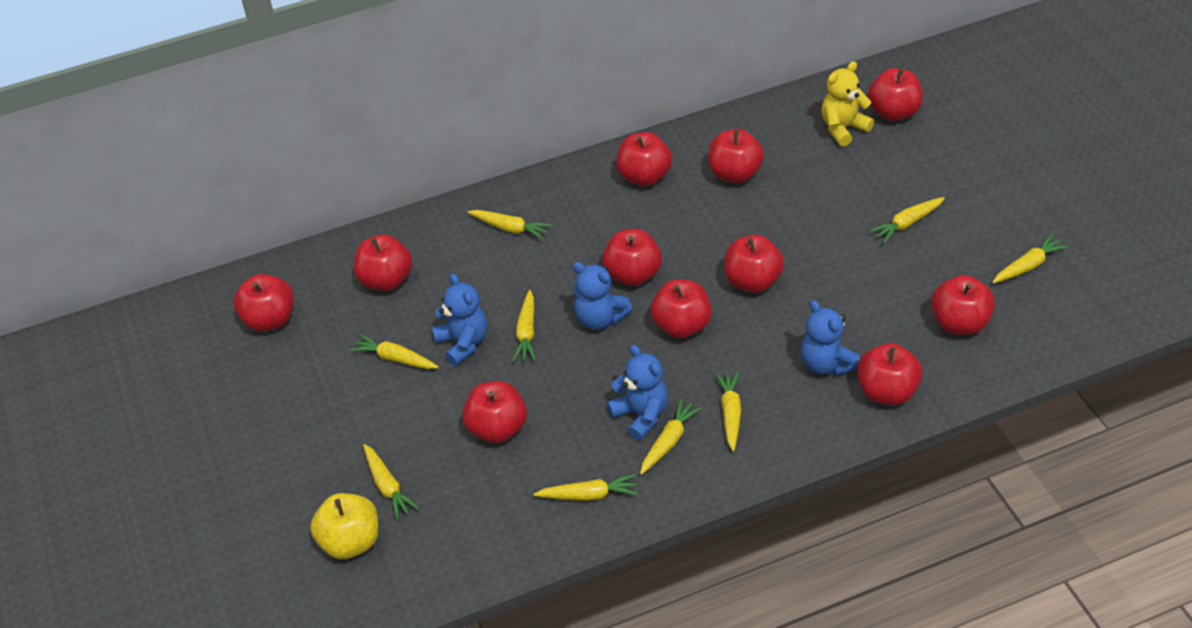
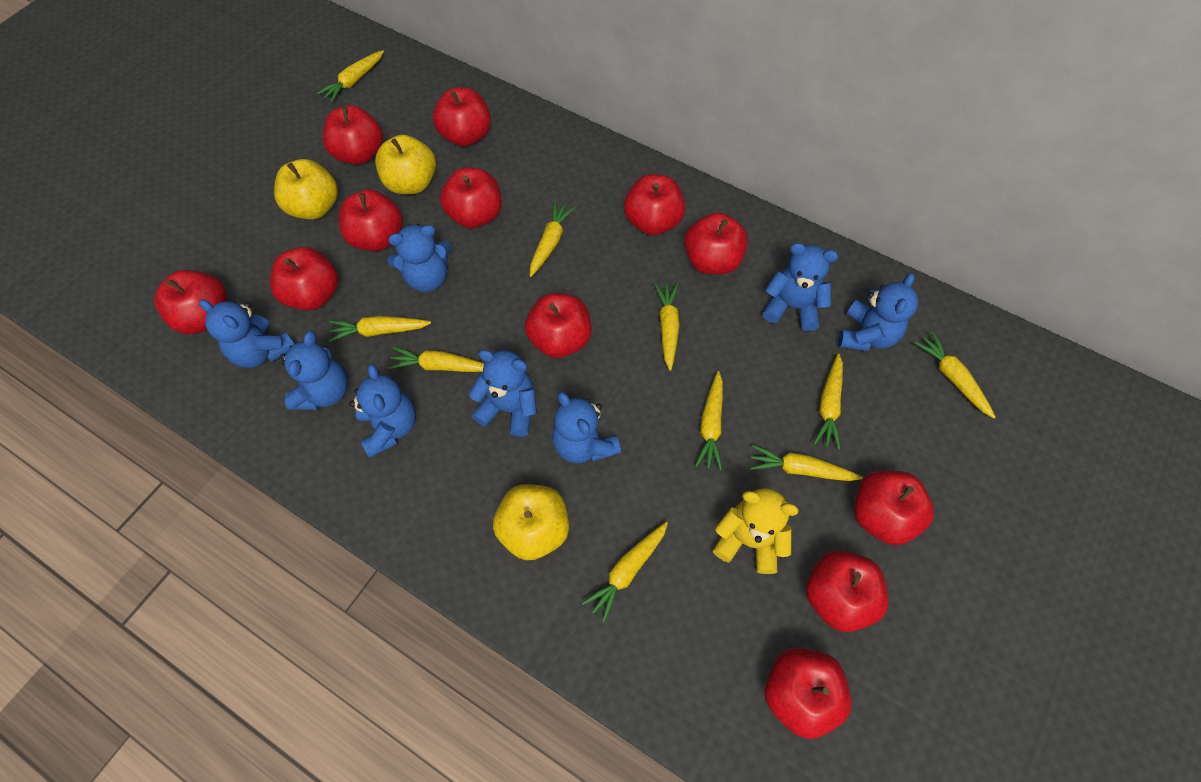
blue teddy bear: 4 -> 8
red apple: 11 -> 12
yellow apple: 1 -> 3
yellow carrot: 9 -> 10

